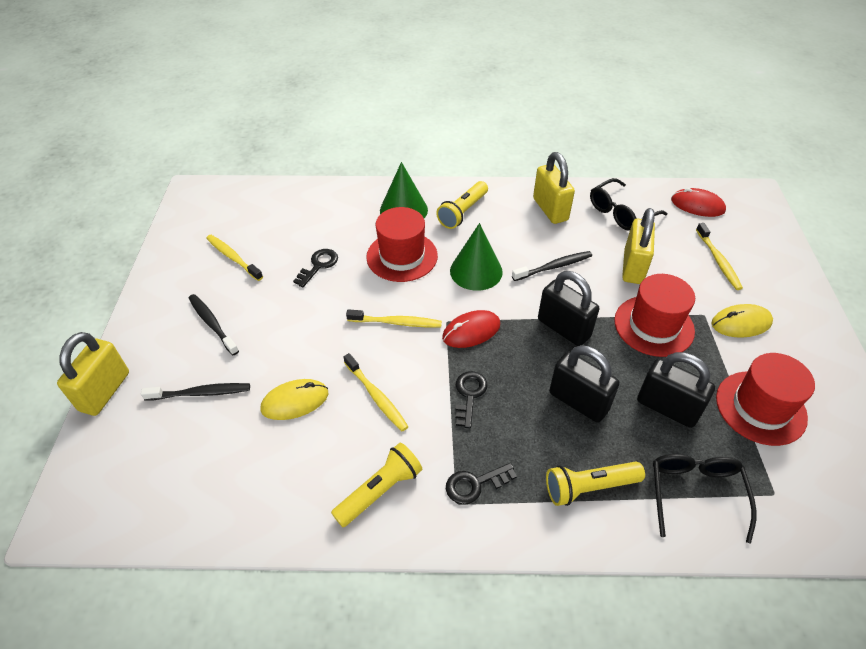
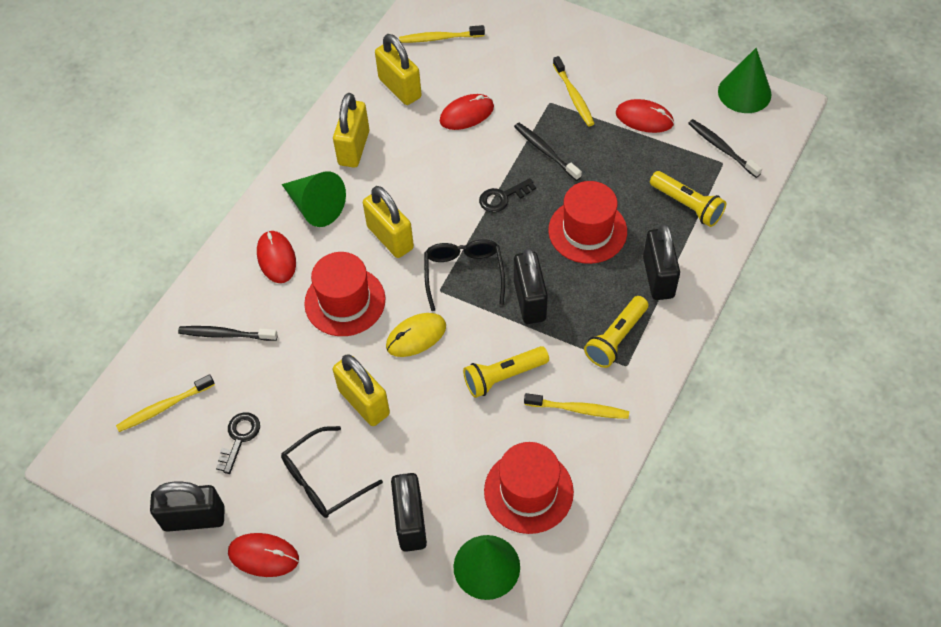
black key: 3 -> 2
black padlock: 3 -> 4
green cone: 2 -> 3
red mouse: 2 -> 4
yellow mouse: 2 -> 1
yellow padlock: 3 -> 4

